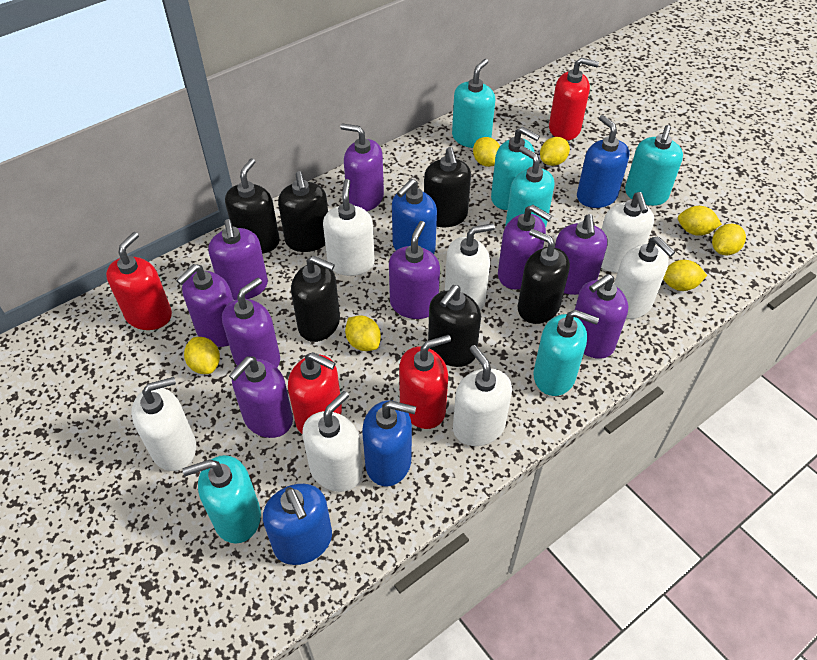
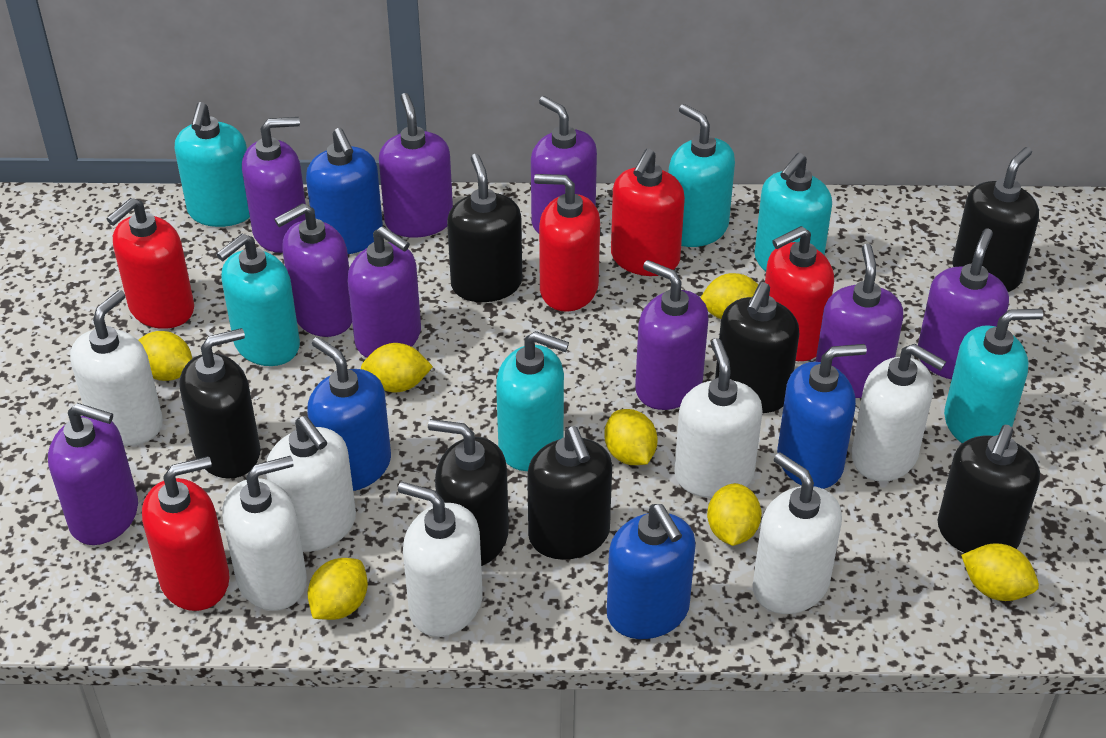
black soap dispenser: 6 -> 7
red soap dispenser: 4 -> 5

